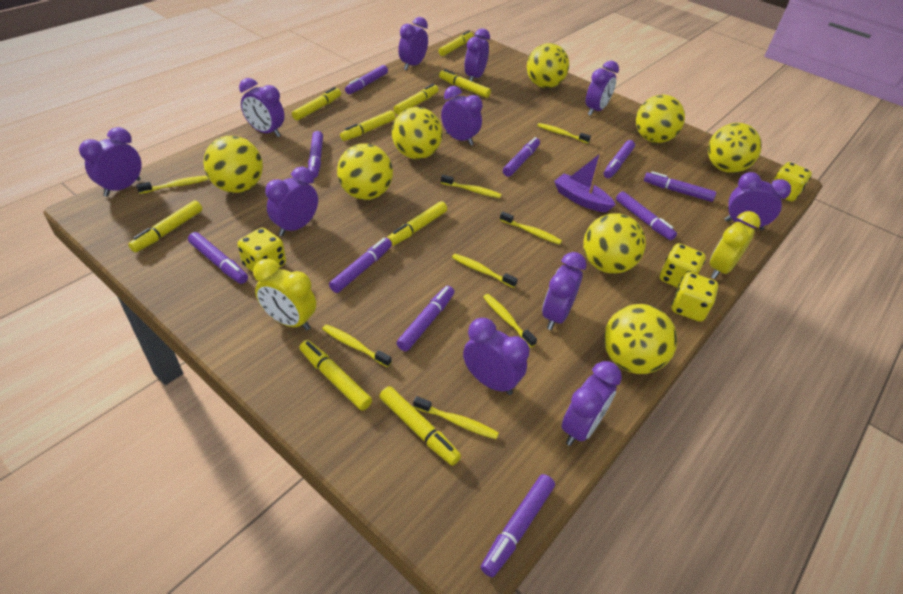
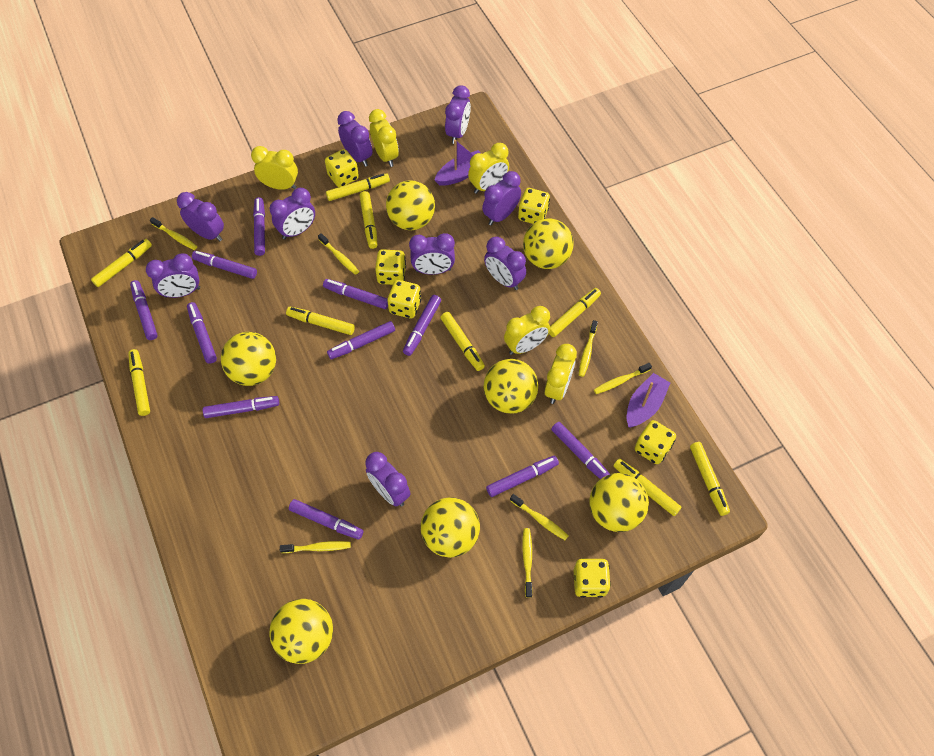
purple boat: 1 -> 2
purple clock: 11 -> 9
purple marker: 10 -> 11
yellow ball: 8 -> 7
yellow clock: 2 -> 5
yellow dice: 4 -> 6
yellow toothbrush: 8 -> 7

